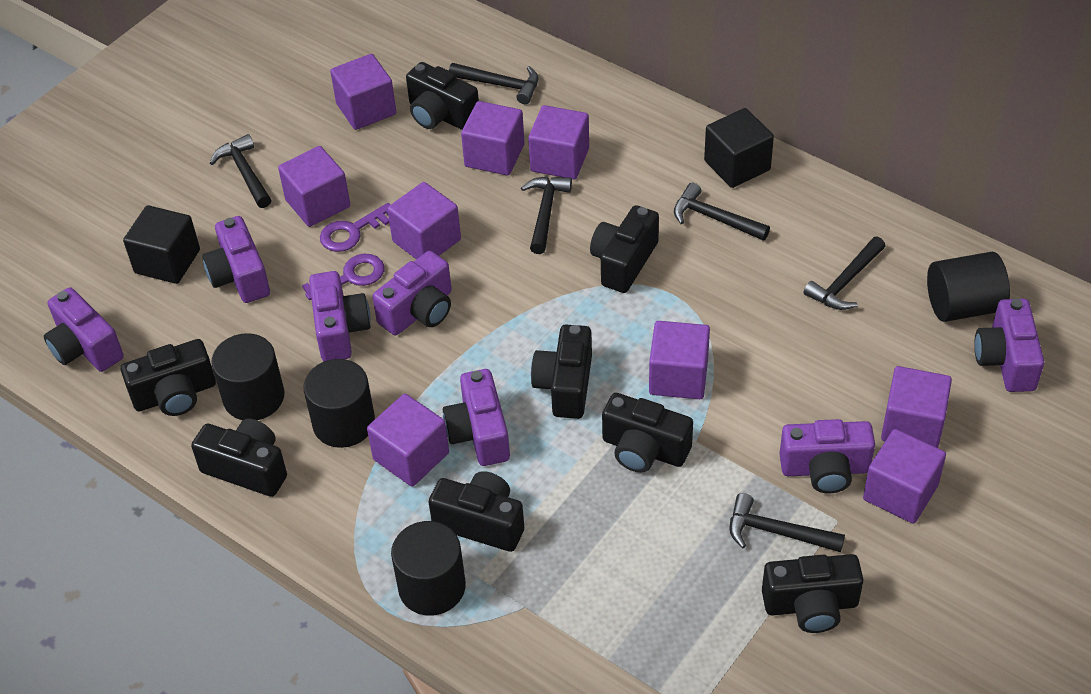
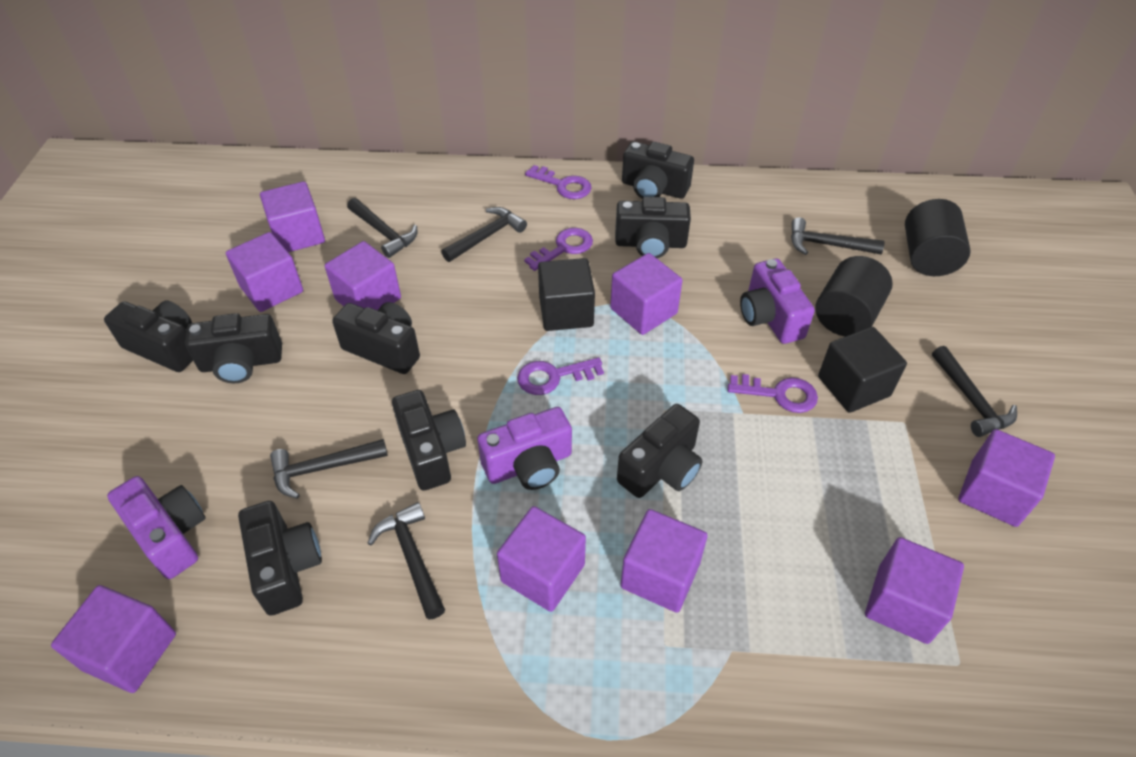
black cylinder: 4 -> 2
purple camera: 7 -> 3
purple key: 2 -> 4

